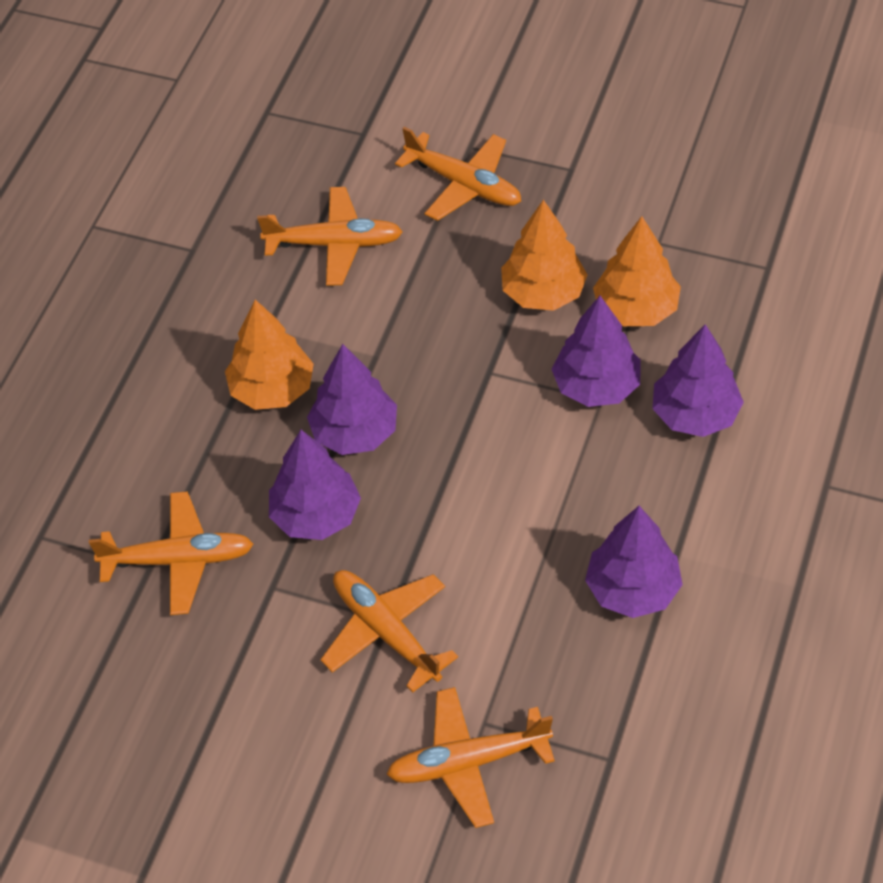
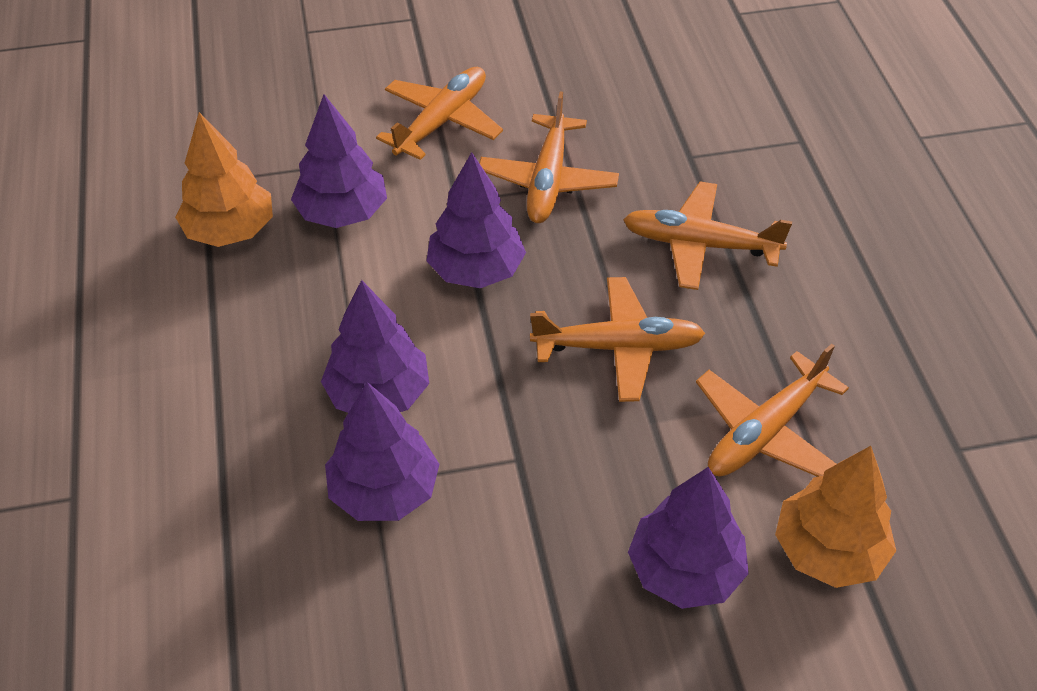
orange tree: 3 -> 2

